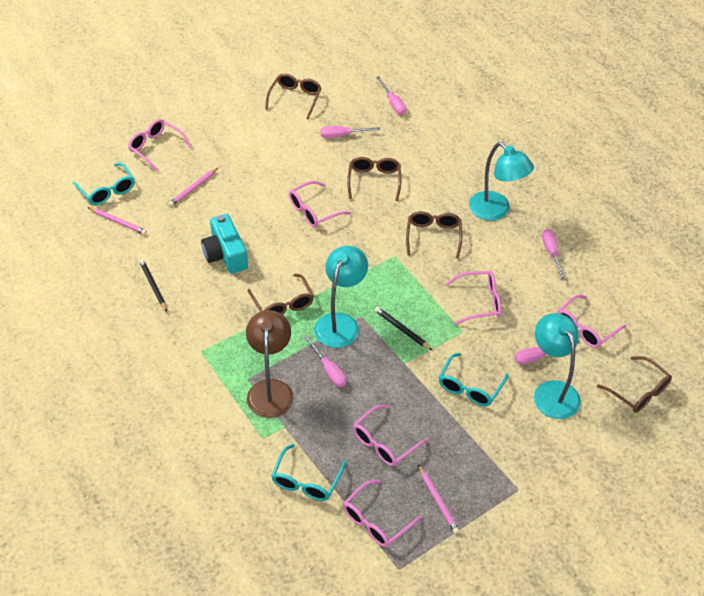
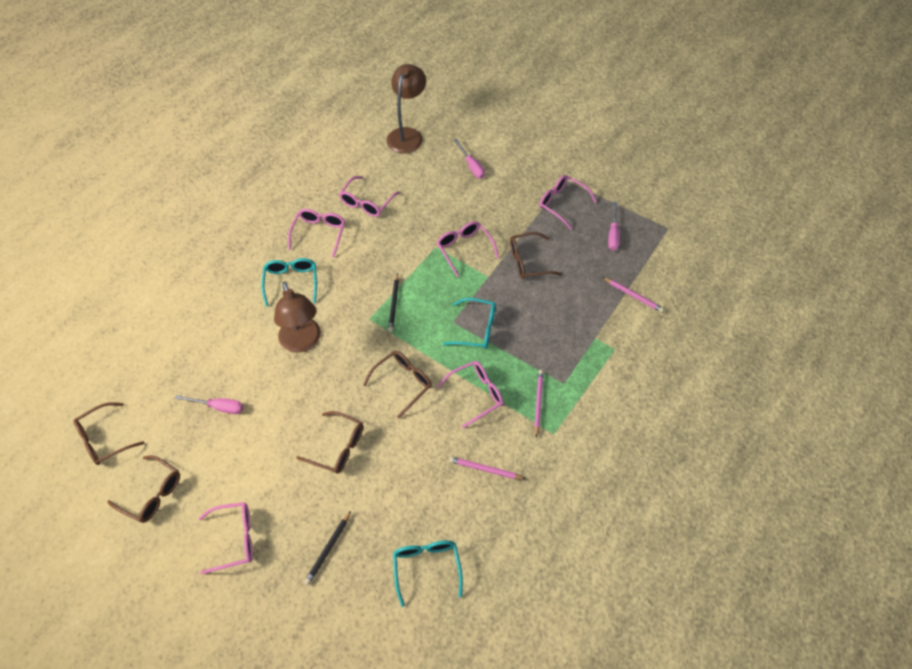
brown lamp: 1 -> 2
pink screwdriver: 5 -> 3
turquoise camera: 1 -> 0
turquoise lamp: 3 -> 0

